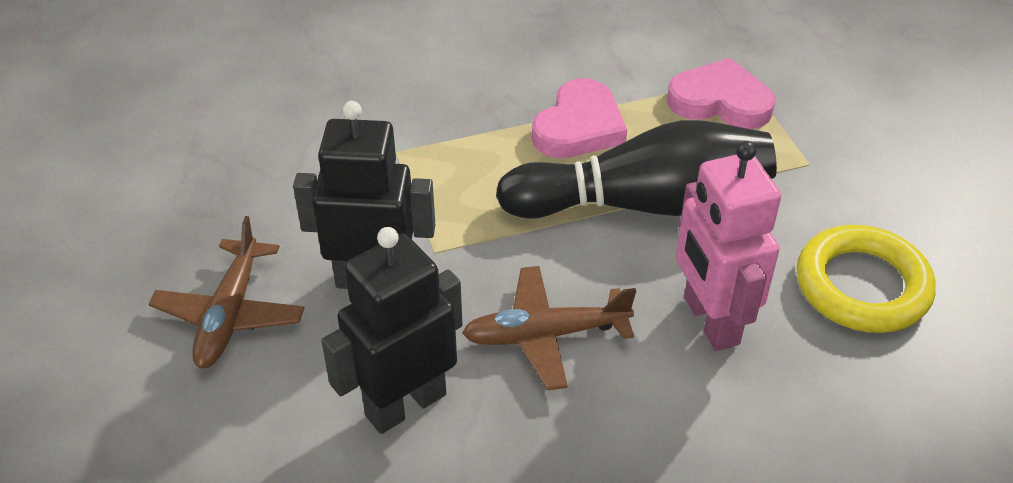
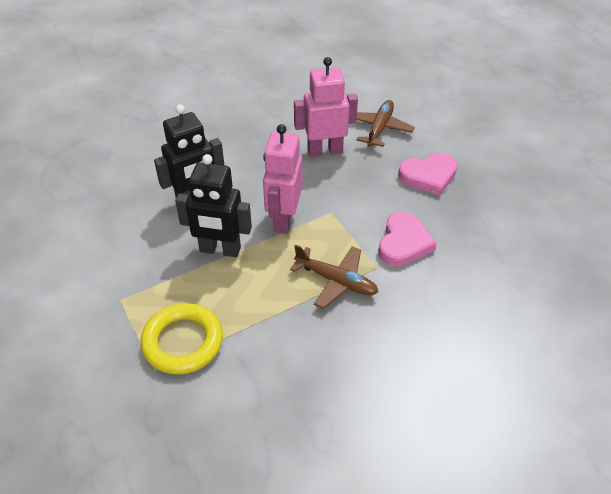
black bowling pin: 1 -> 0
pink robot: 1 -> 2

